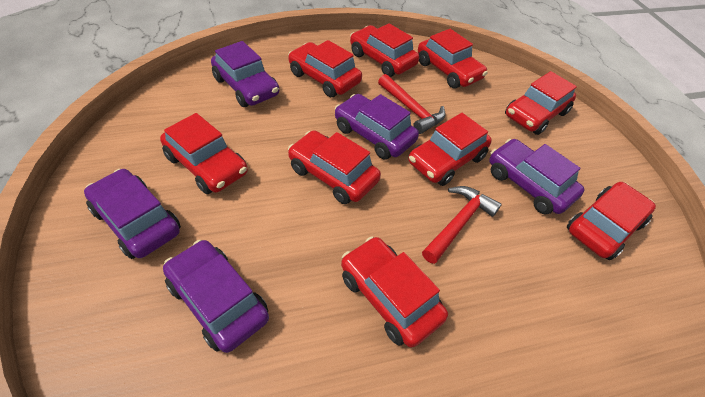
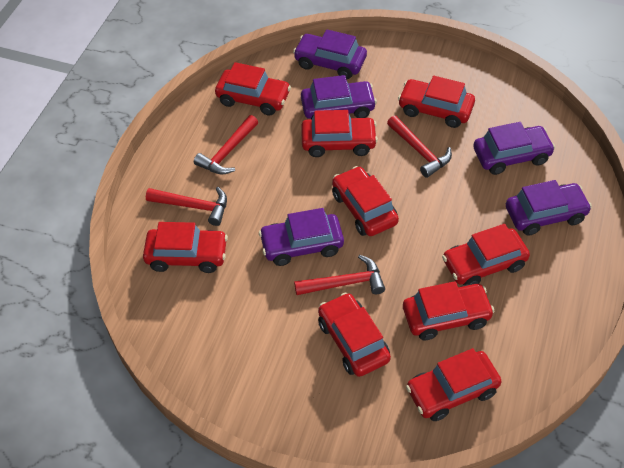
red hammer: 2 -> 4

